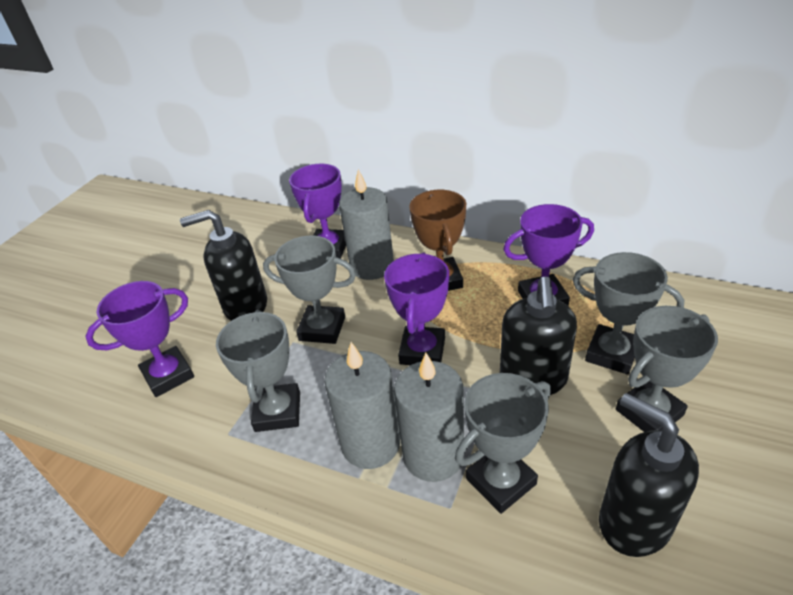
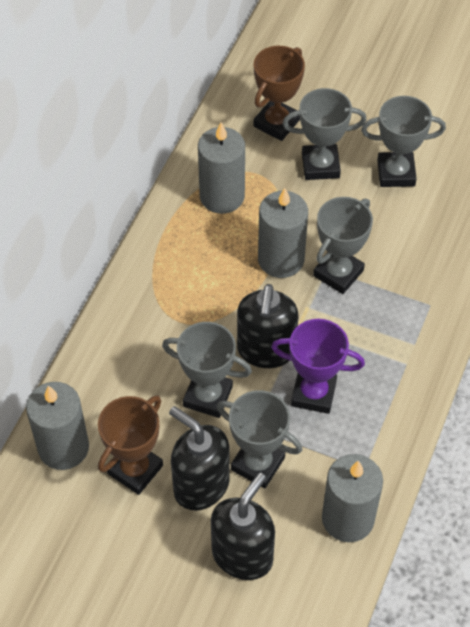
brown trophy: 1 -> 2
grey candle: 3 -> 4
purple trophy: 4 -> 1

